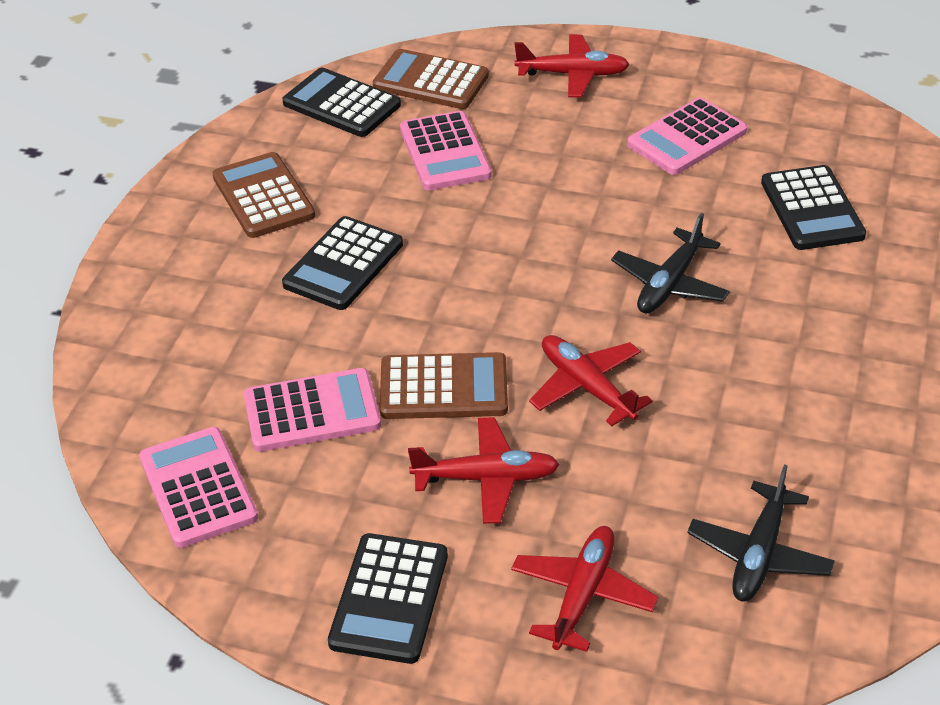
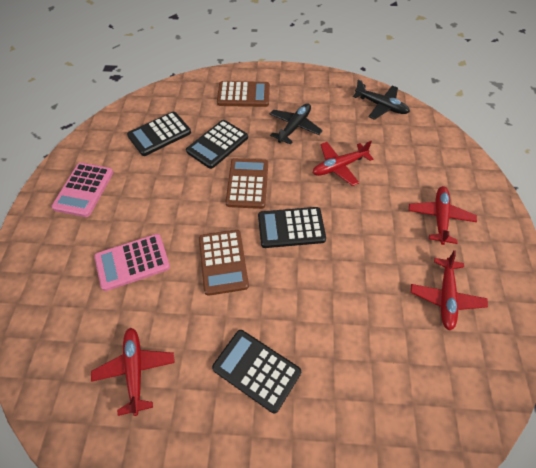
pink calculator: 4 -> 2

